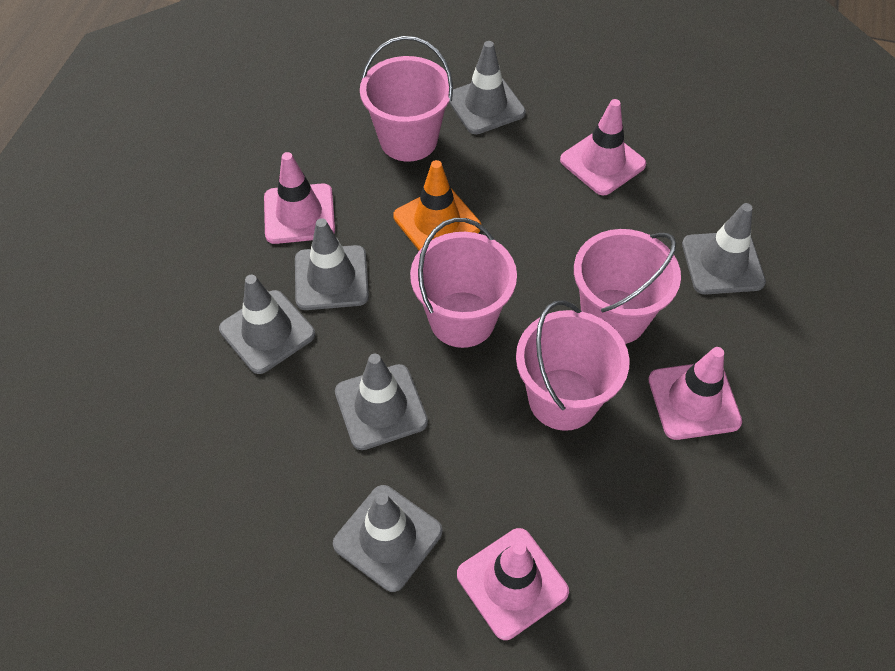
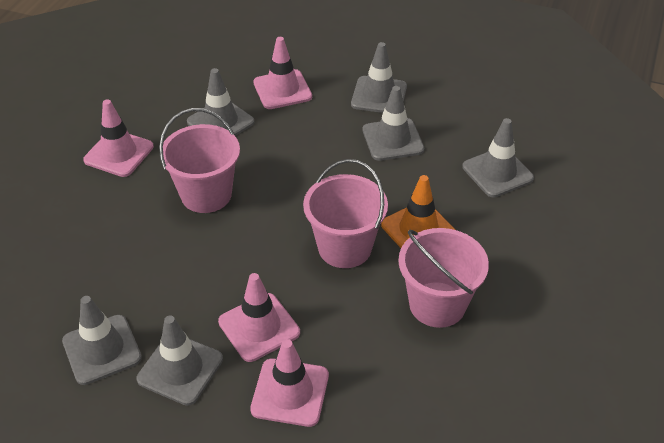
pink bucket: 4 -> 3

